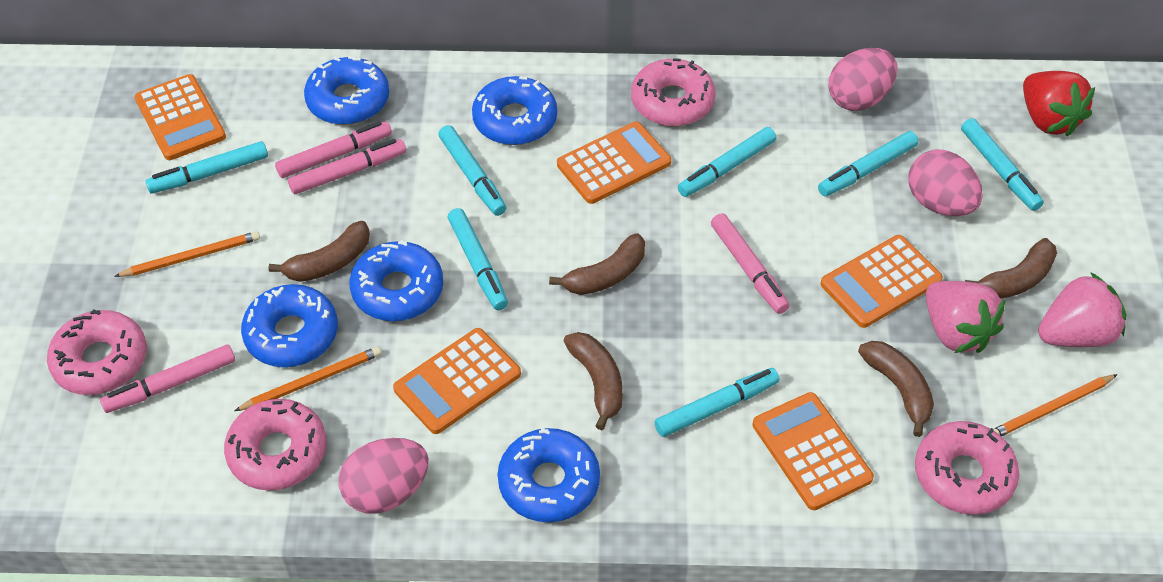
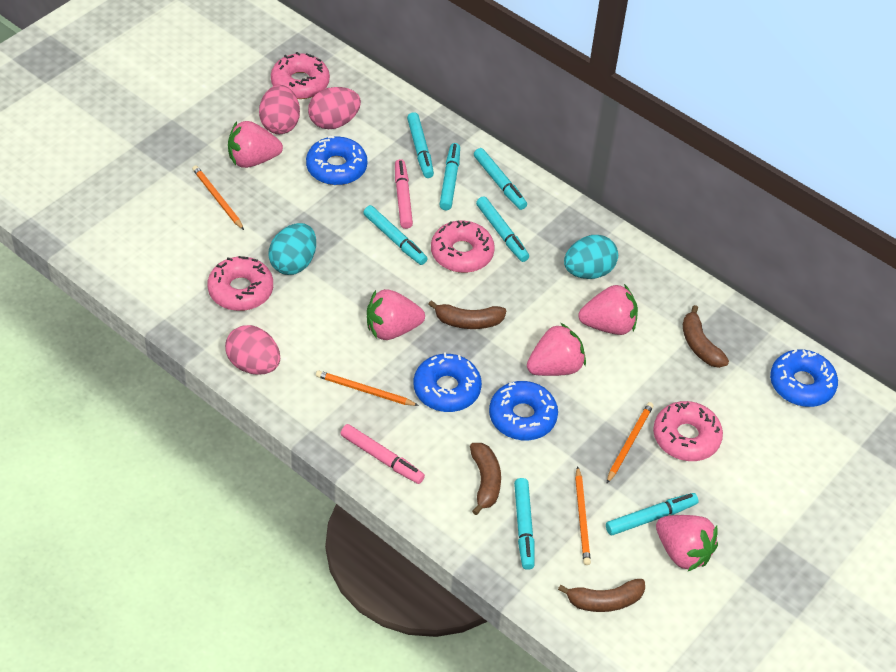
blue donut: 5 -> 4
brown banana: 5 -> 4
orange calculator: 5 -> 0
orange pencil: 3 -> 4
pink marker: 4 -> 2
pink strawberry: 2 -> 5
red strawberry: 1 -> 0
turquoise egg: 0 -> 2

